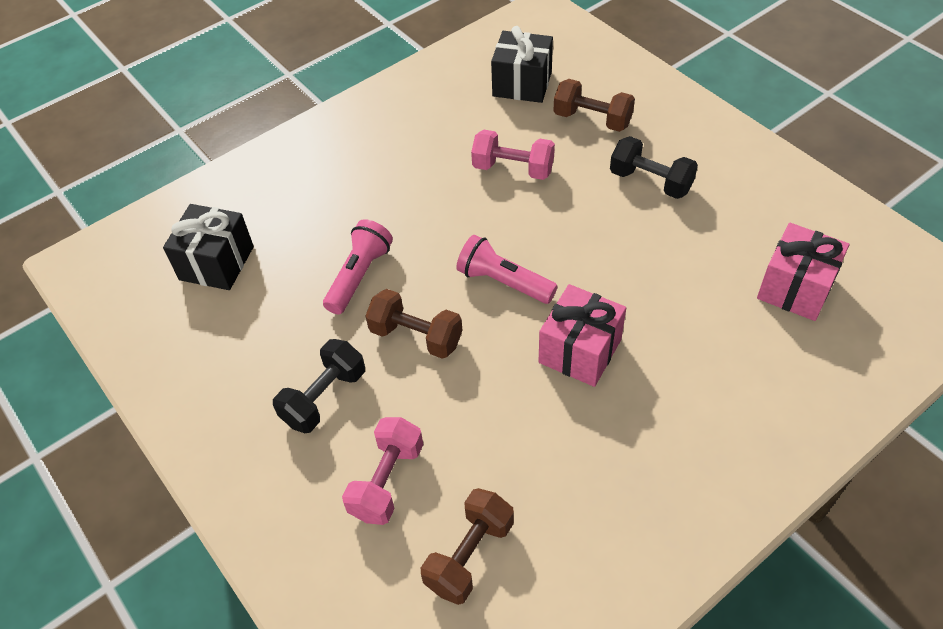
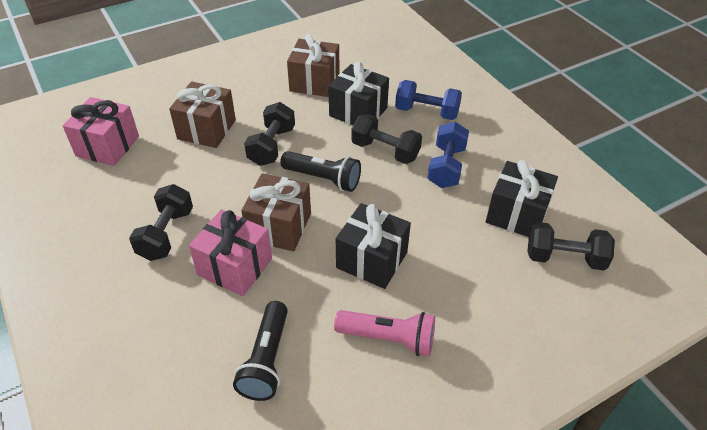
black dumbbell: 2 -> 4
black flashlight: 0 -> 2
black gift: 2 -> 3
blue dumbbell: 0 -> 2
brown dumbbell: 3 -> 0
brown gift: 0 -> 3
pink dumbbell: 2 -> 0
pink flashlight: 2 -> 1

